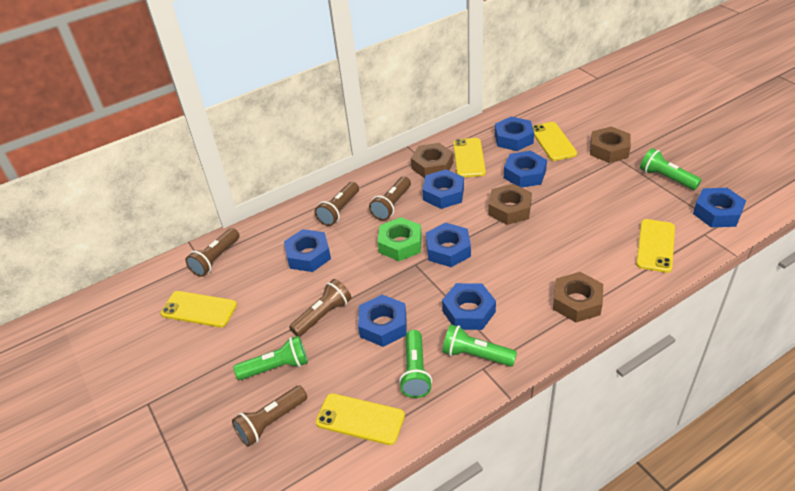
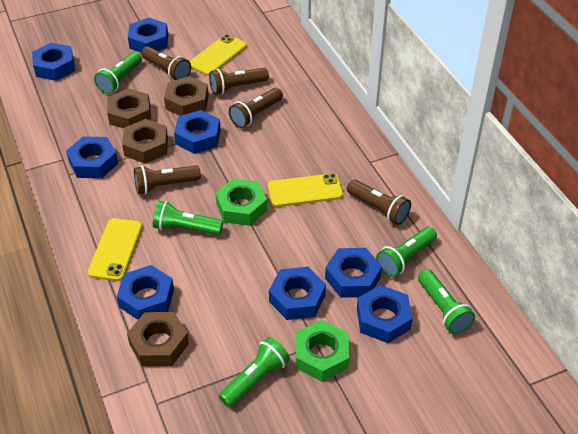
green flashlight: 4 -> 5
green nut: 1 -> 2
yellow phone: 5 -> 3

